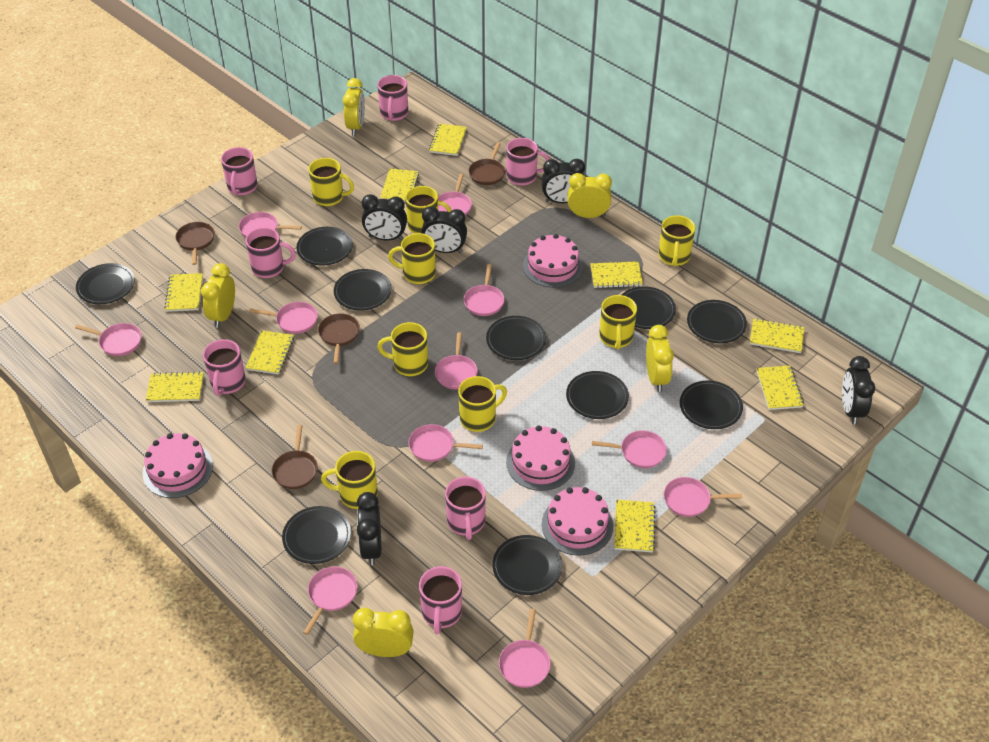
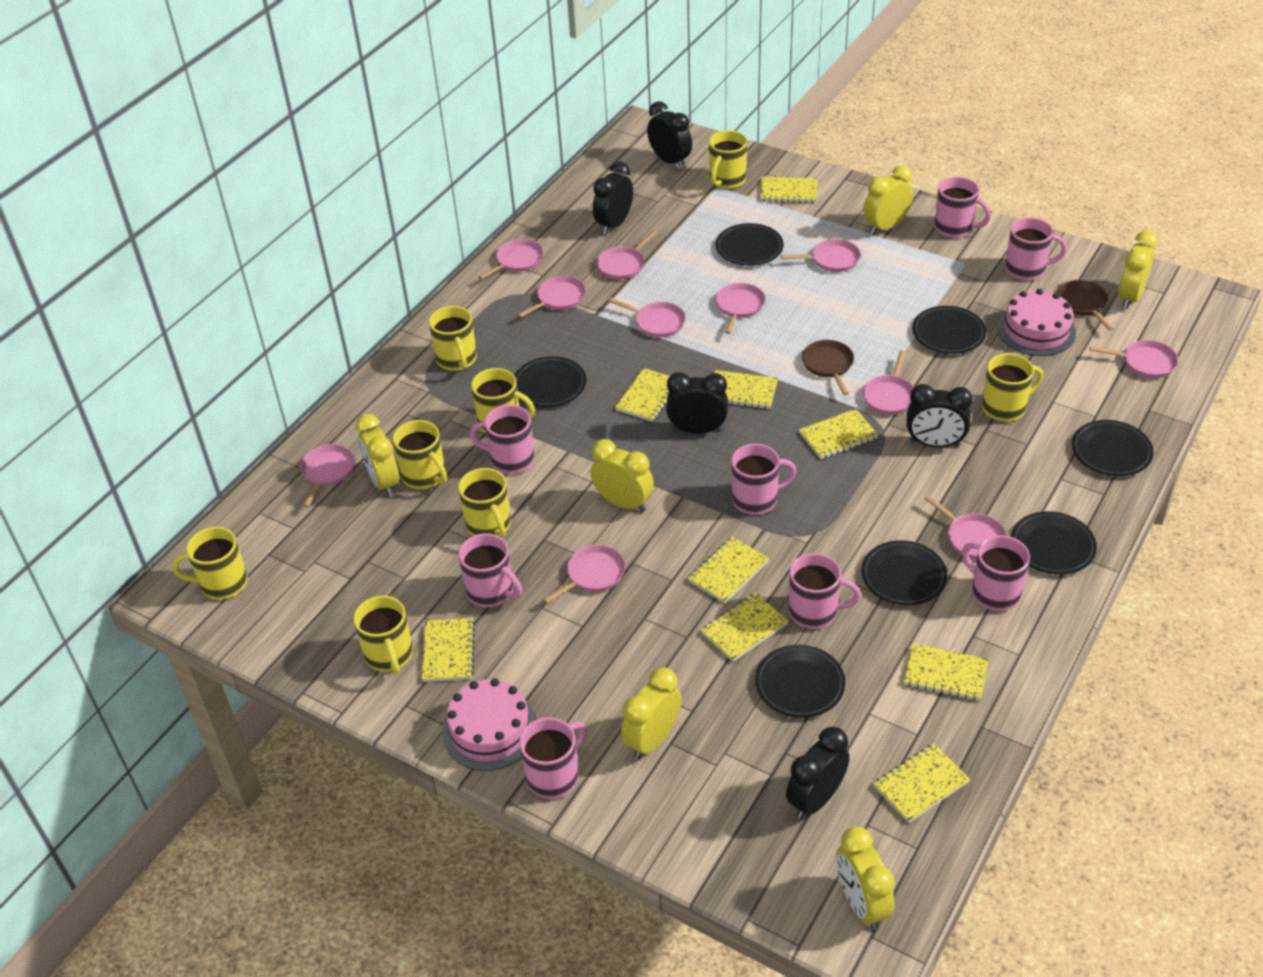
black plate: 10 -> 7
brown pan: 4 -> 2
pink cake: 4 -> 2
pink mug: 7 -> 8
yellow clock: 5 -> 6

